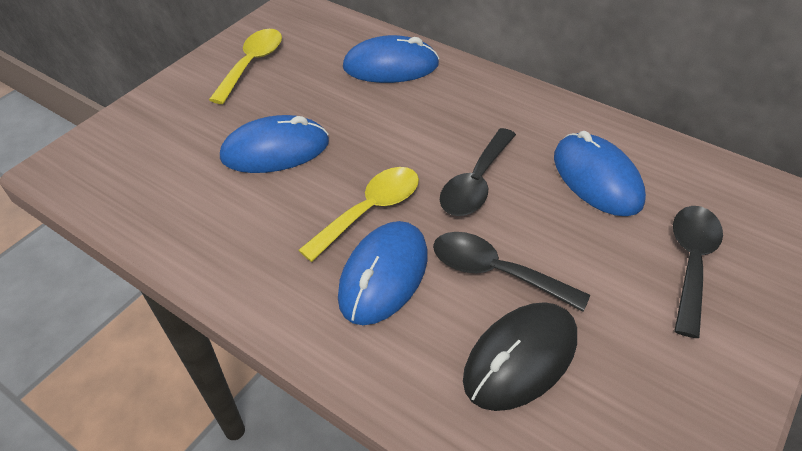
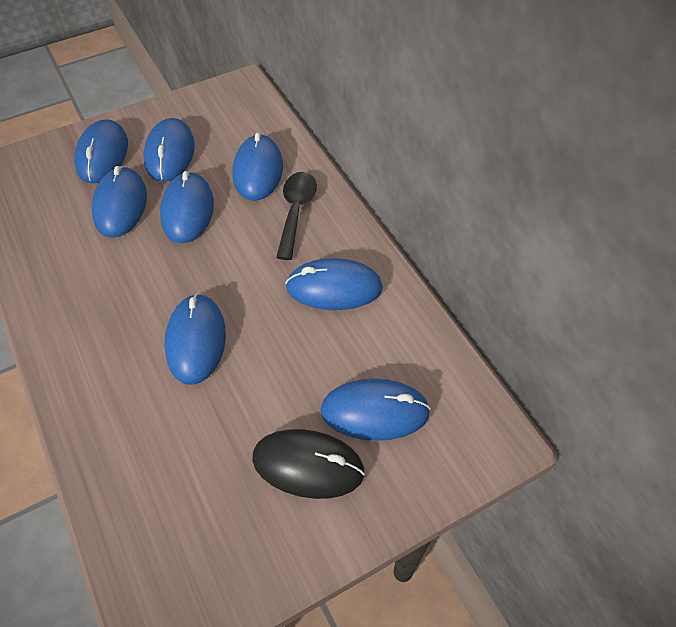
black spoon: 3 -> 1
blue mouse: 4 -> 8
yellow spoon: 2 -> 0

